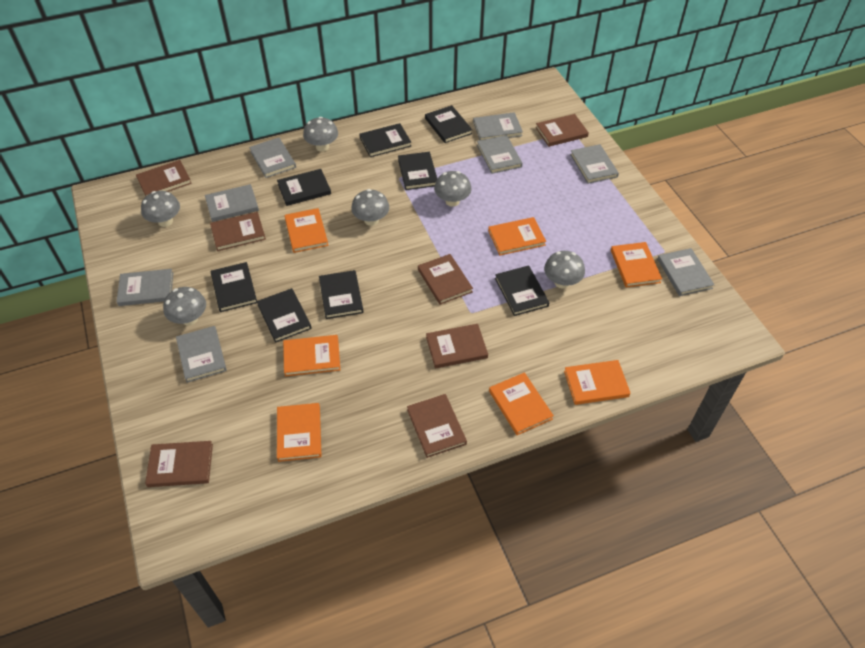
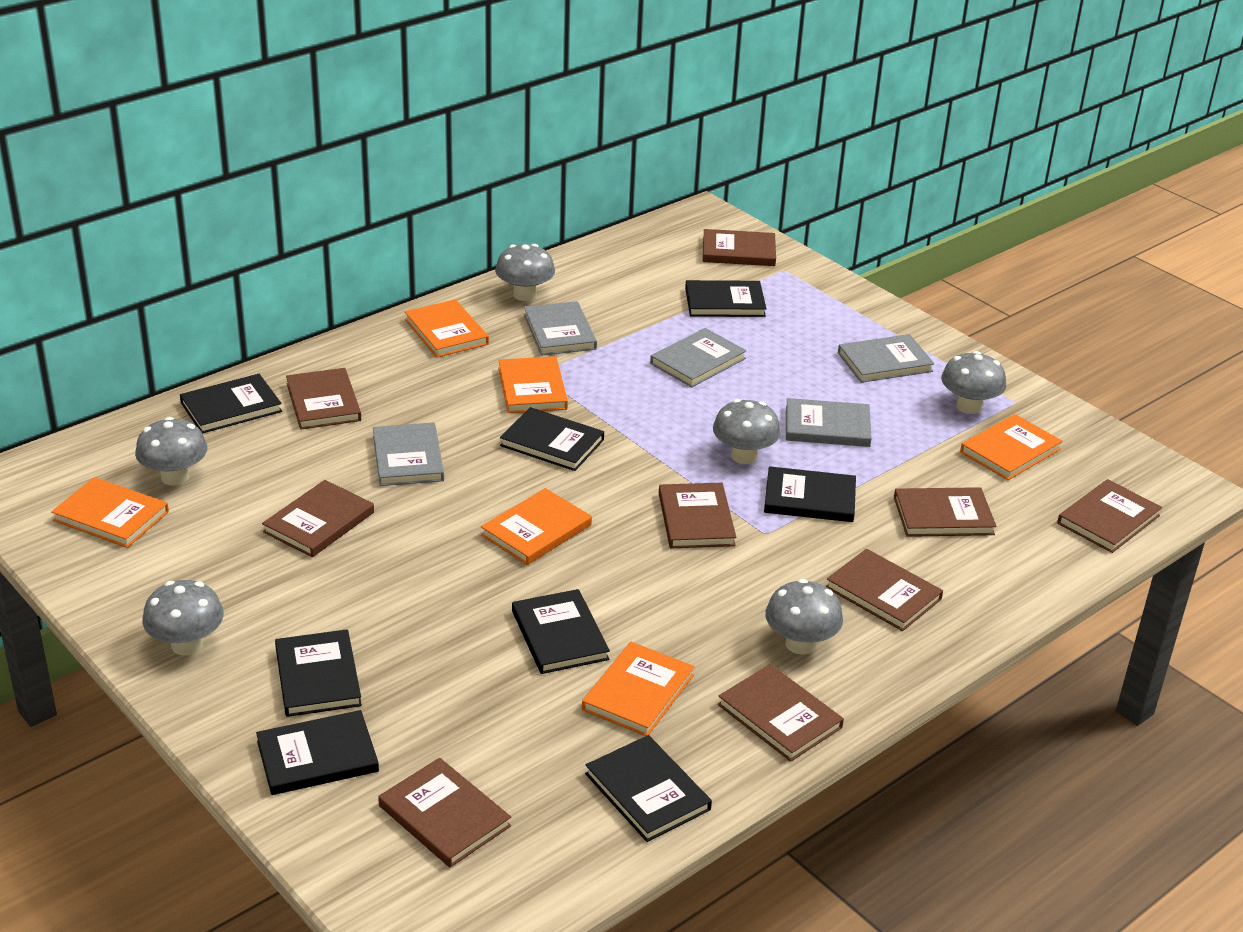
brown book: 7 -> 9
grey book: 8 -> 5
orange book: 7 -> 6

